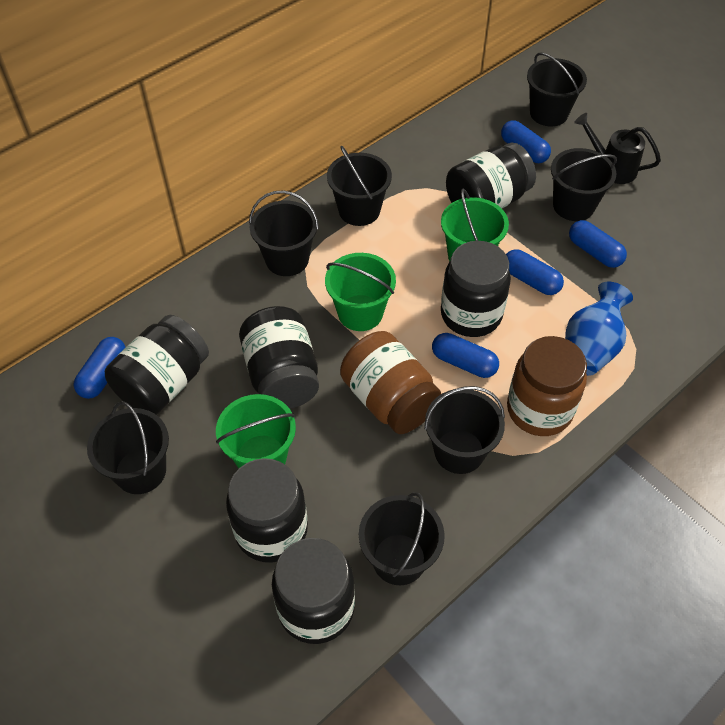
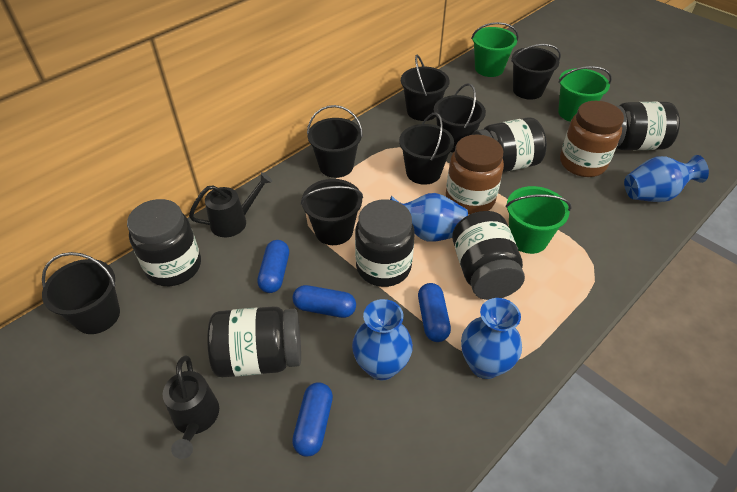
black watering can: 1 -> 2
blue capsule: 5 -> 4
blue vase: 1 -> 4

